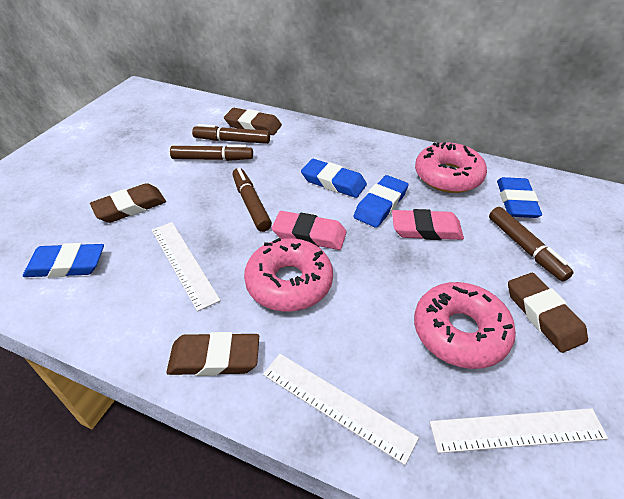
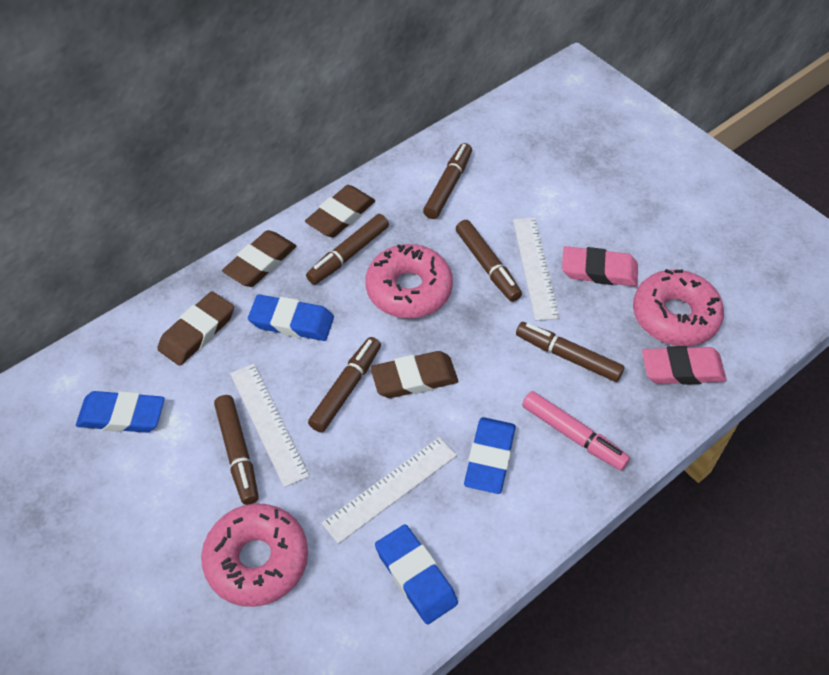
brown marker: 4 -> 6
pink marker: 0 -> 1

